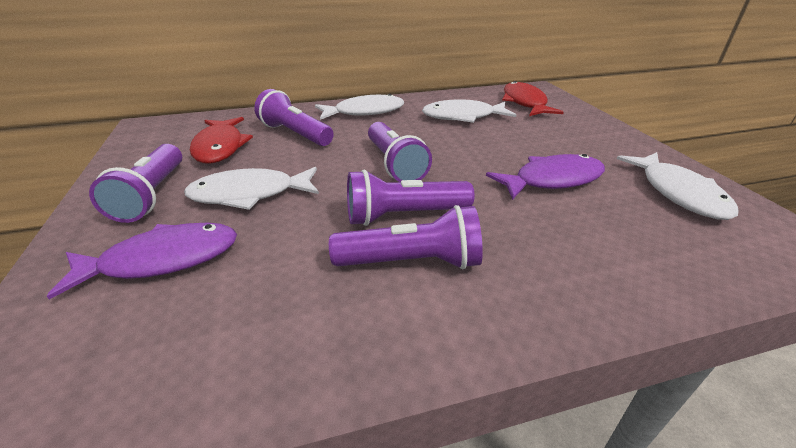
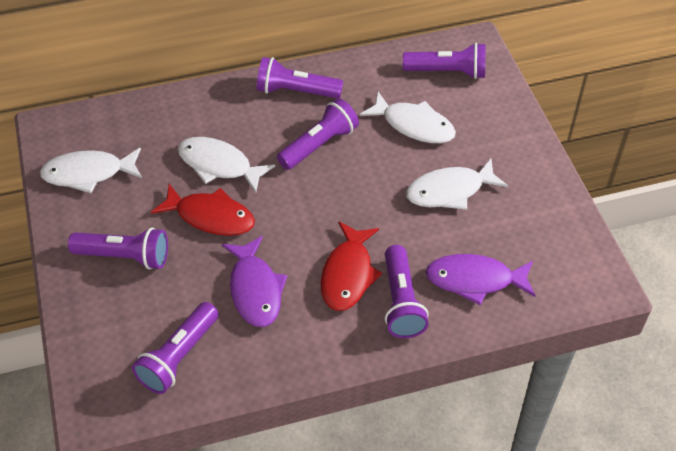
purple flashlight: 5 -> 6

